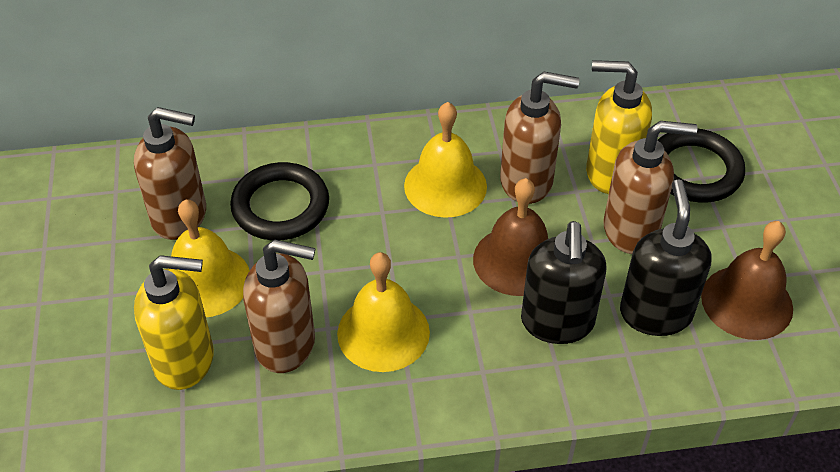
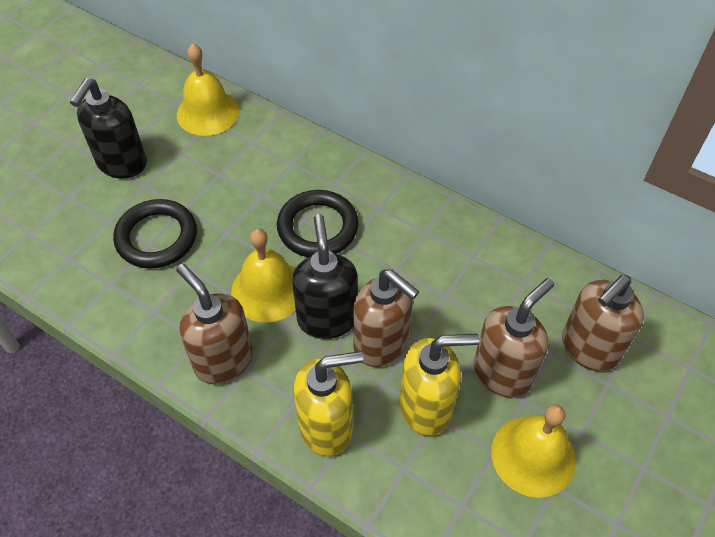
brown bell: 2 -> 0

